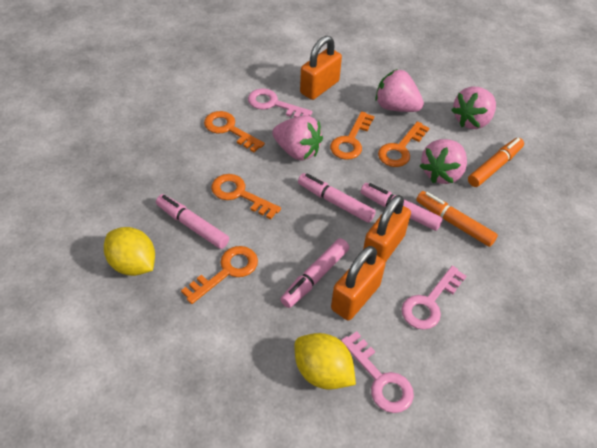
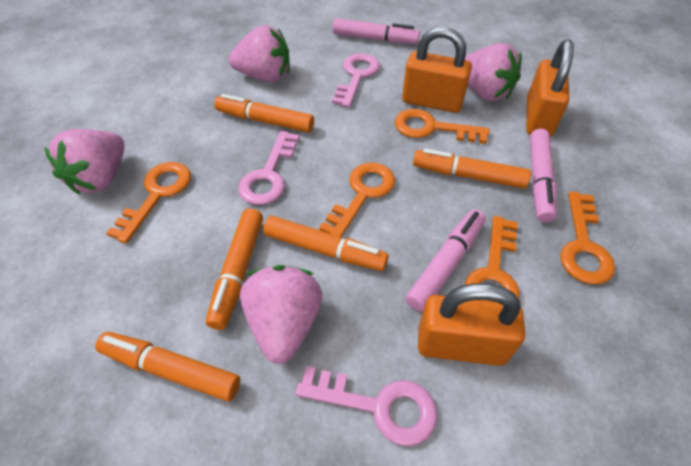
orange marker: 2 -> 5
pink marker: 4 -> 3
yellow lemon: 2 -> 0

